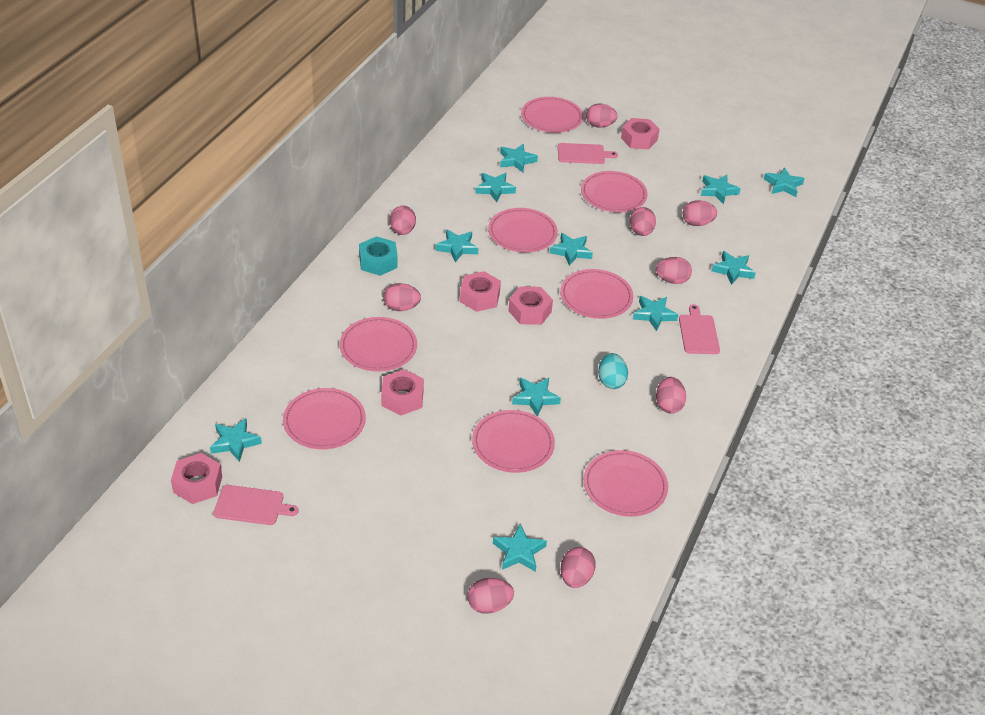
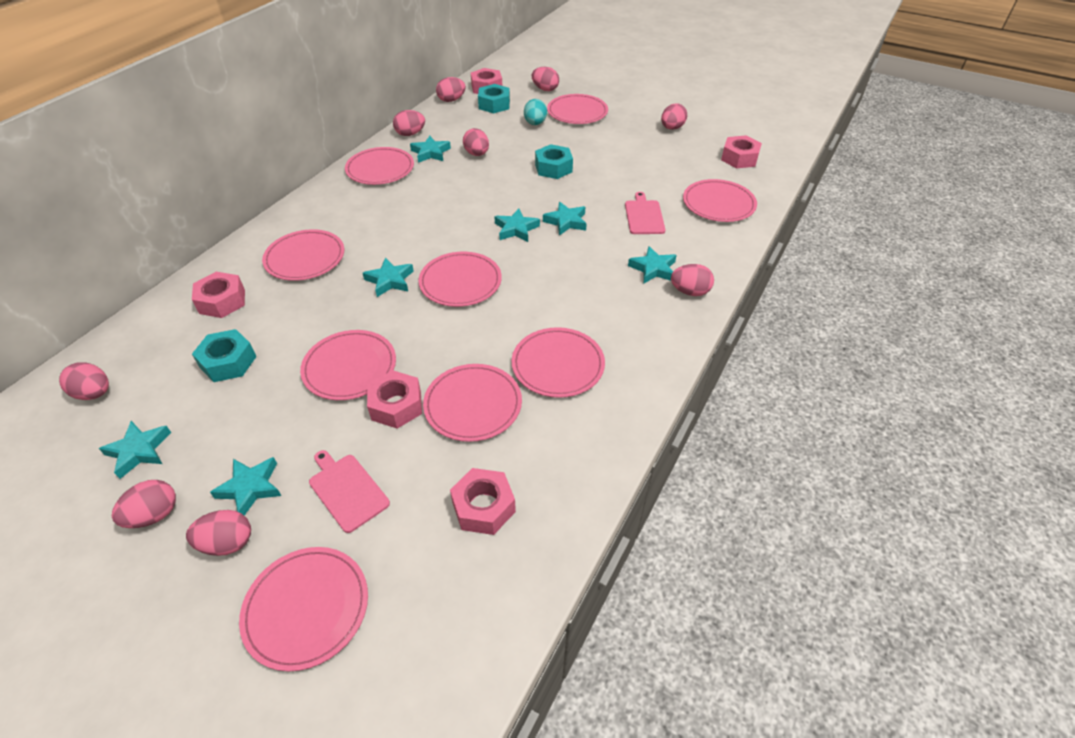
pink cutting board: 3 -> 2
pink plate: 8 -> 9
turquoise nut: 1 -> 3
turquoise star: 11 -> 7

